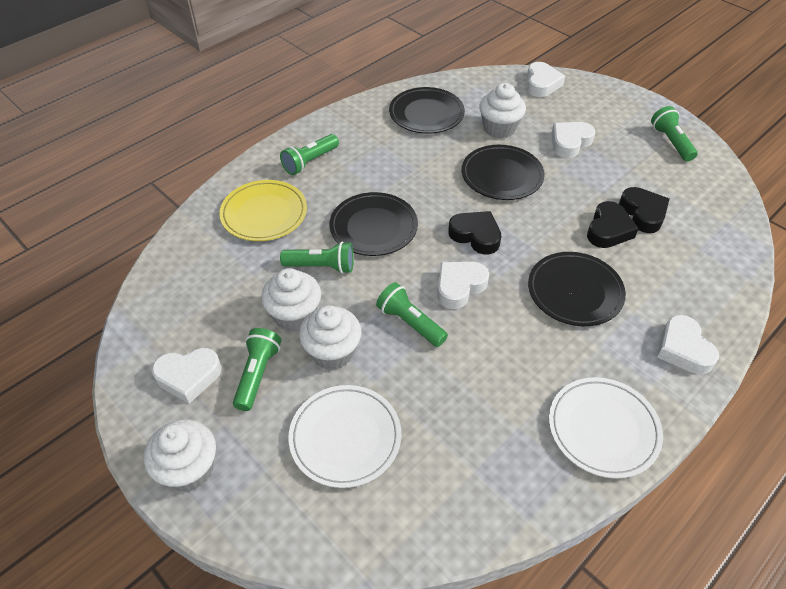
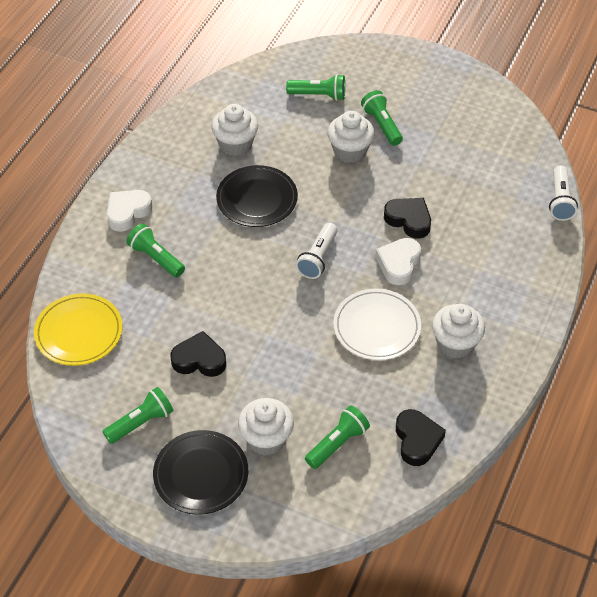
black plate: 4 -> 2
white flashlight: 0 -> 2
white heart: 5 -> 2
white plate: 2 -> 1

